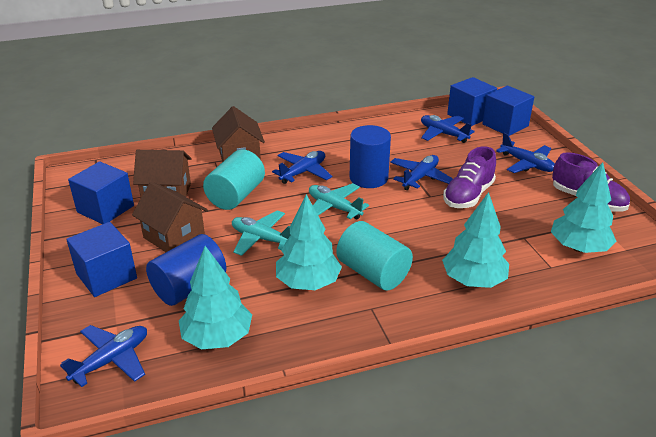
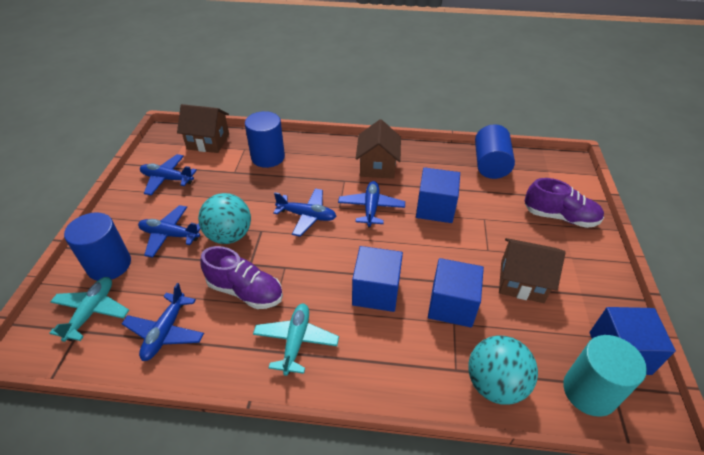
blue cylinder: 2 -> 3
turquoise ball: 0 -> 2
turquoise cylinder: 2 -> 1
turquoise tree: 4 -> 0

